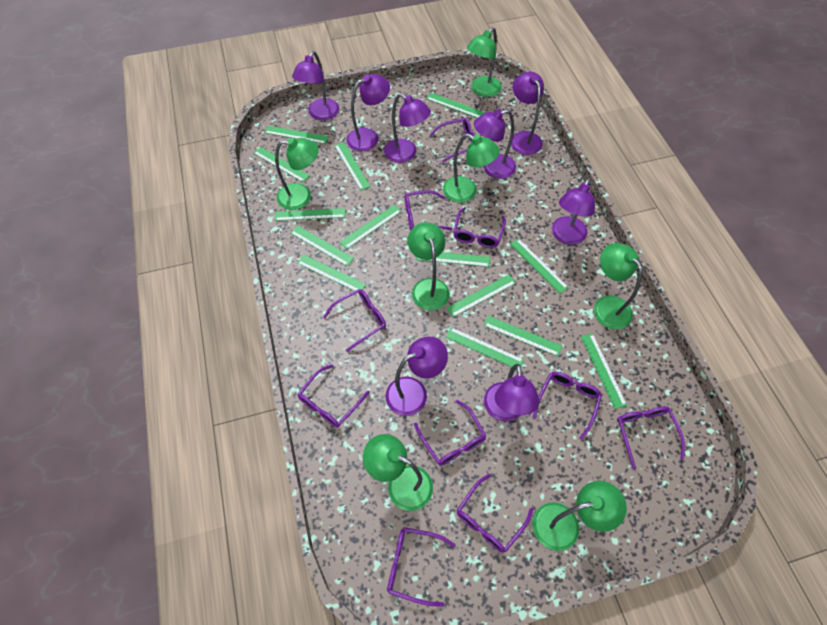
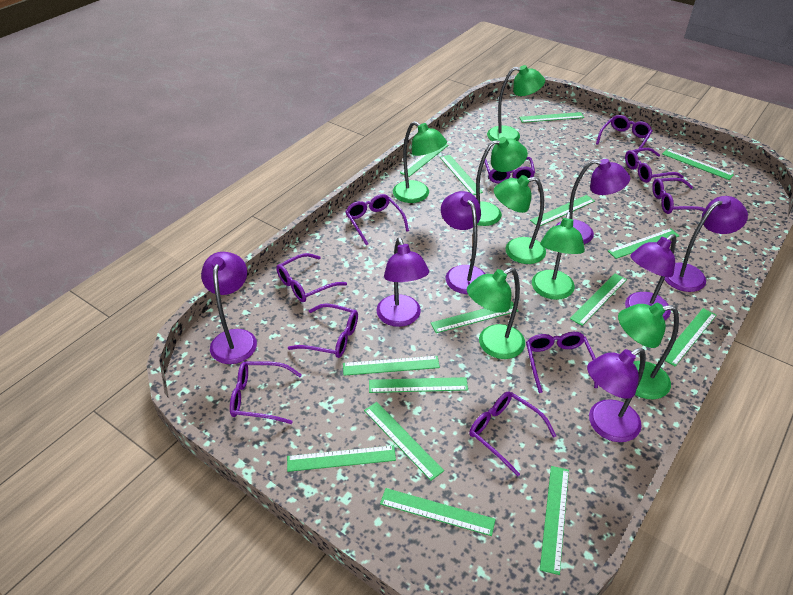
green ruler: 14 -> 15
purple lamp: 8 -> 7

